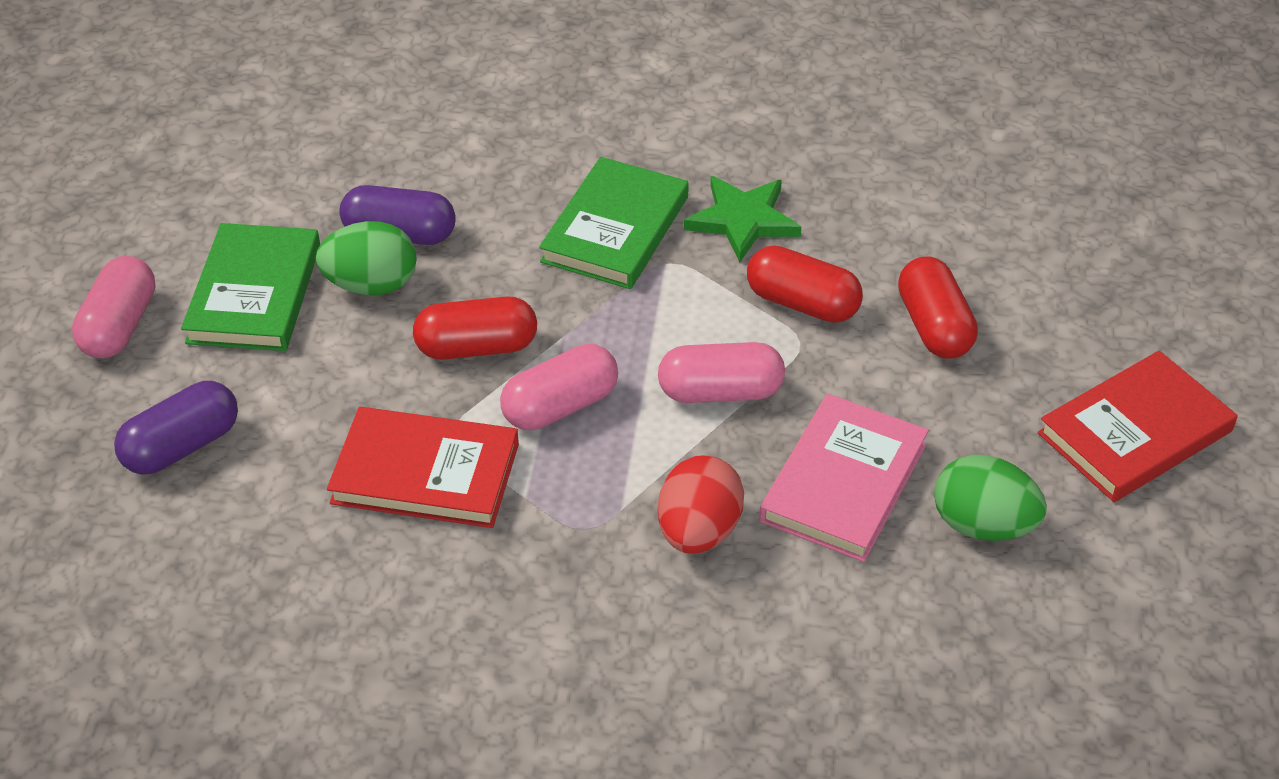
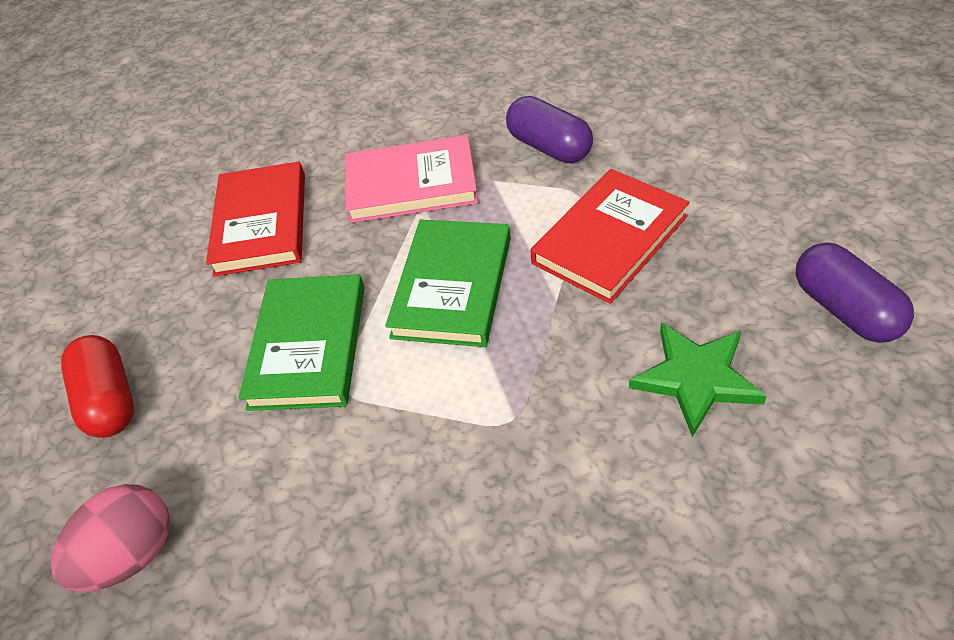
green egg: 2 -> 0
pink capsule: 3 -> 0
pink egg: 0 -> 1
red capsule: 3 -> 1
red egg: 1 -> 0

